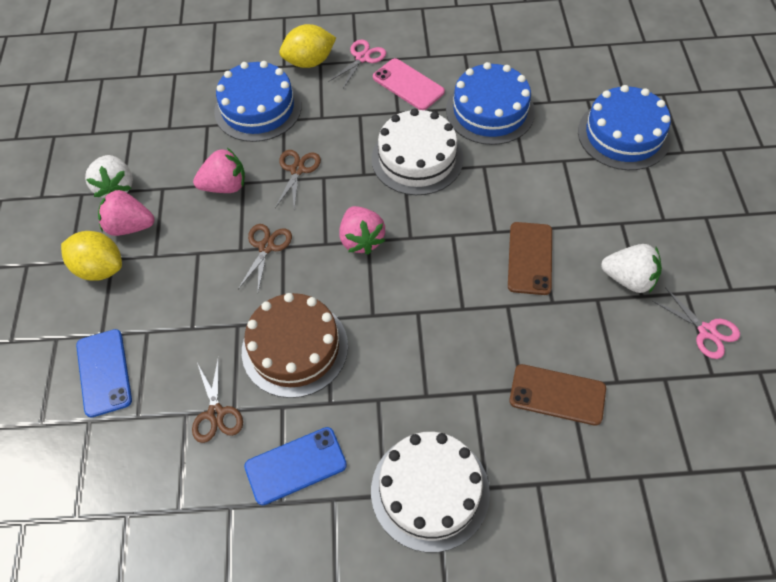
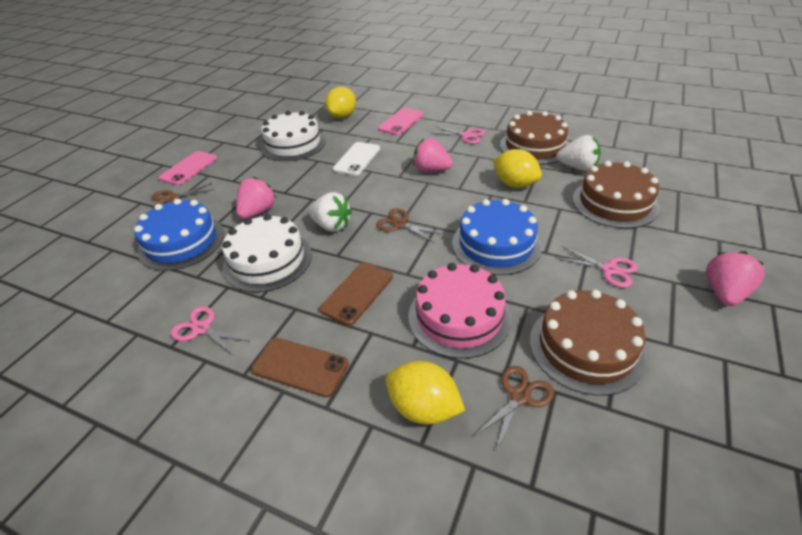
blue cake: 3 -> 2
blue phone: 2 -> 0
brown cake: 1 -> 3
pink cake: 0 -> 1
pink phone: 1 -> 2
pink scissors: 2 -> 3
white phone: 0 -> 1
yellow lemon: 2 -> 3

